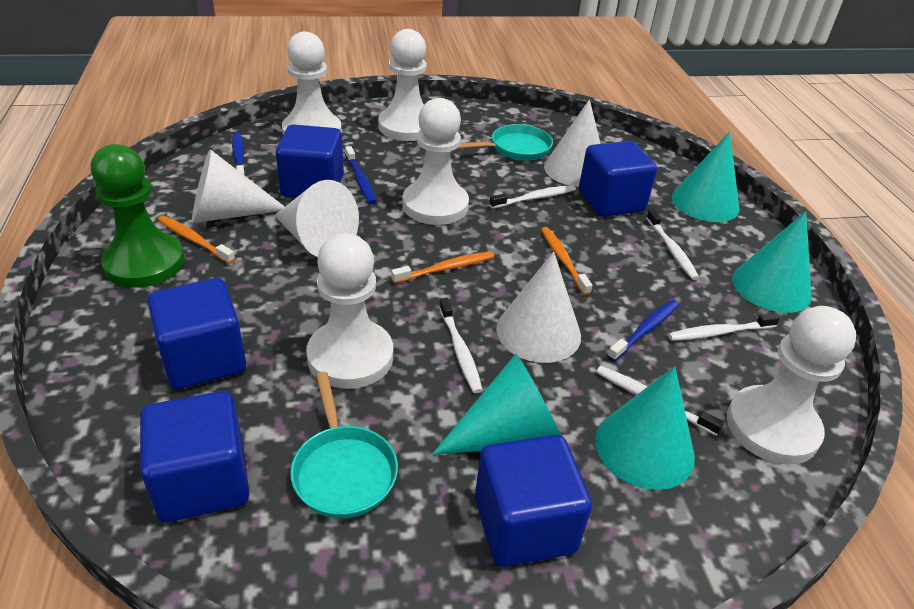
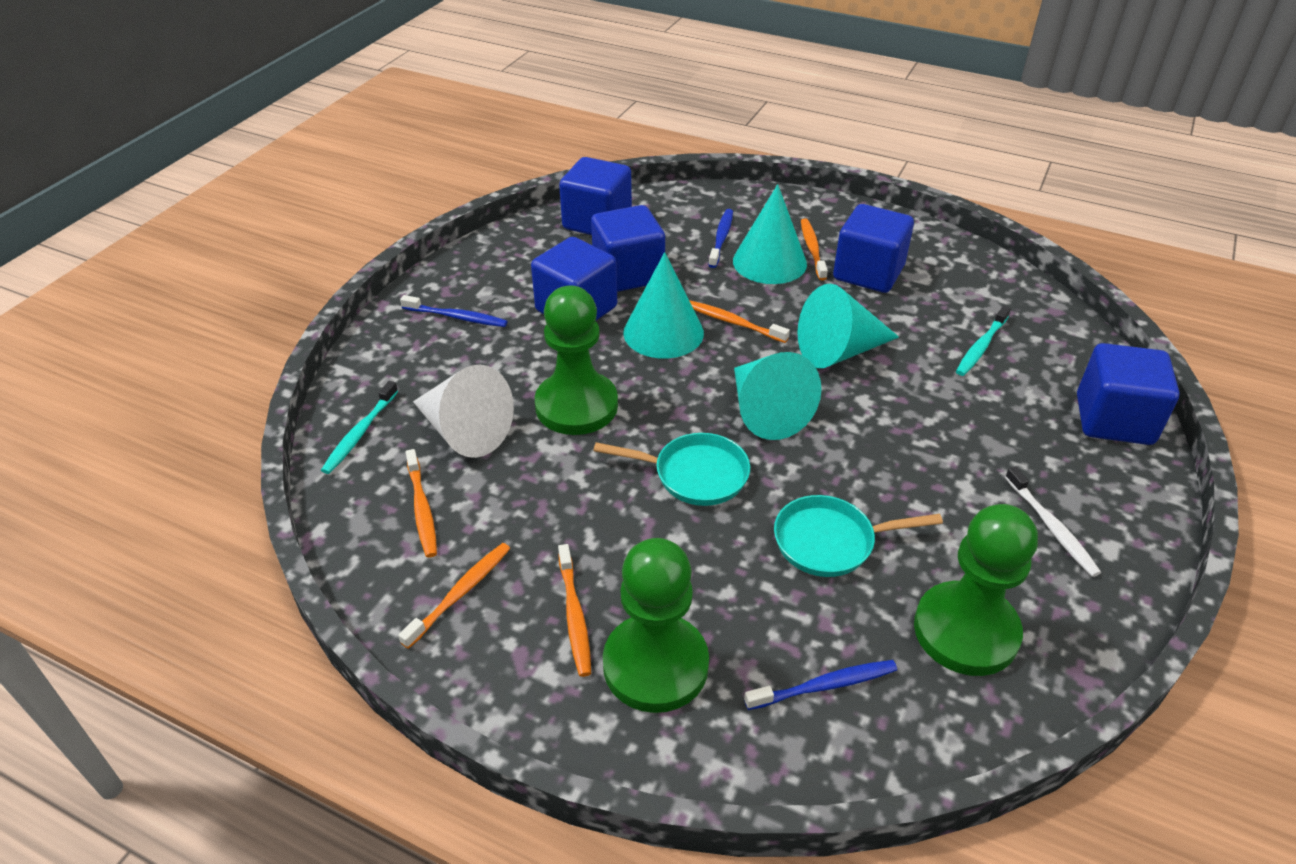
green pawn: 1 -> 3
orange toothbrush: 3 -> 5
turquoise toothbrush: 0 -> 2
white cone: 4 -> 1
white pawn: 5 -> 0
white toothbrush: 5 -> 1

